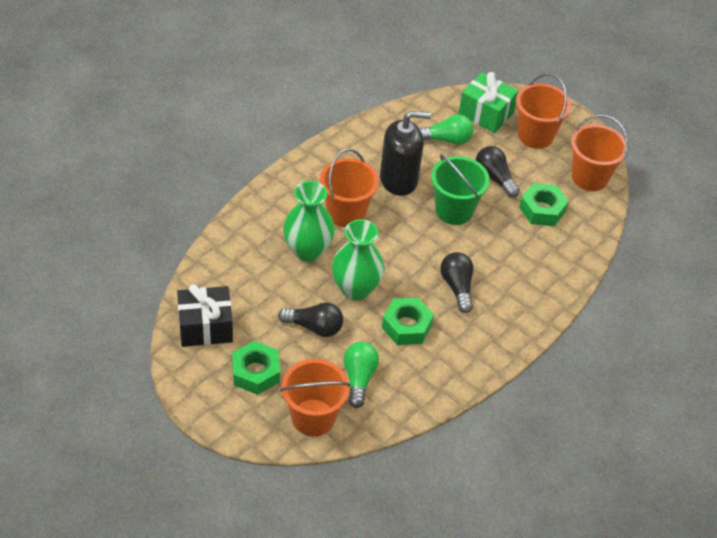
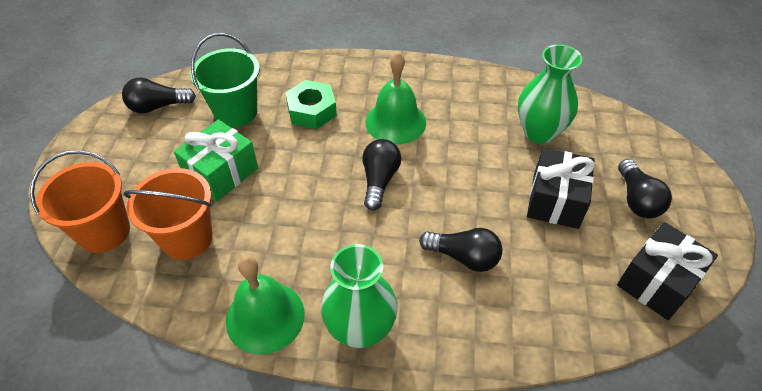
black gift: 1 -> 2
black light bulb: 3 -> 4
black soap dispenser: 1 -> 0
green bell: 0 -> 2
green light bulb: 2 -> 0
green nut: 3 -> 1
orange bucket: 4 -> 2

